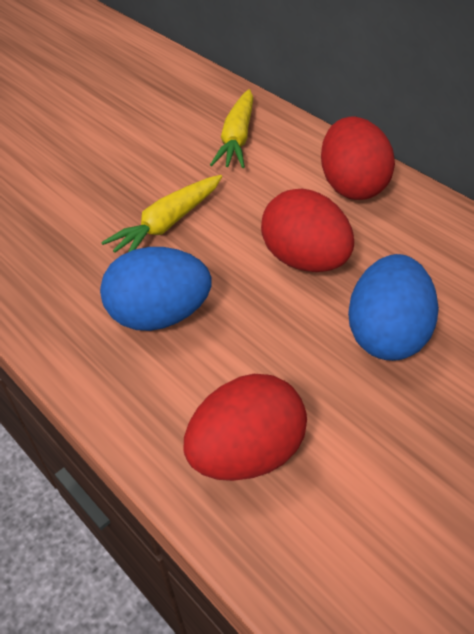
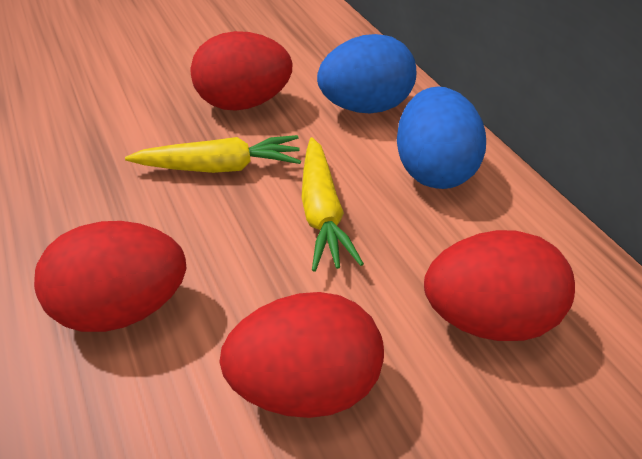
red egg: 3 -> 4

